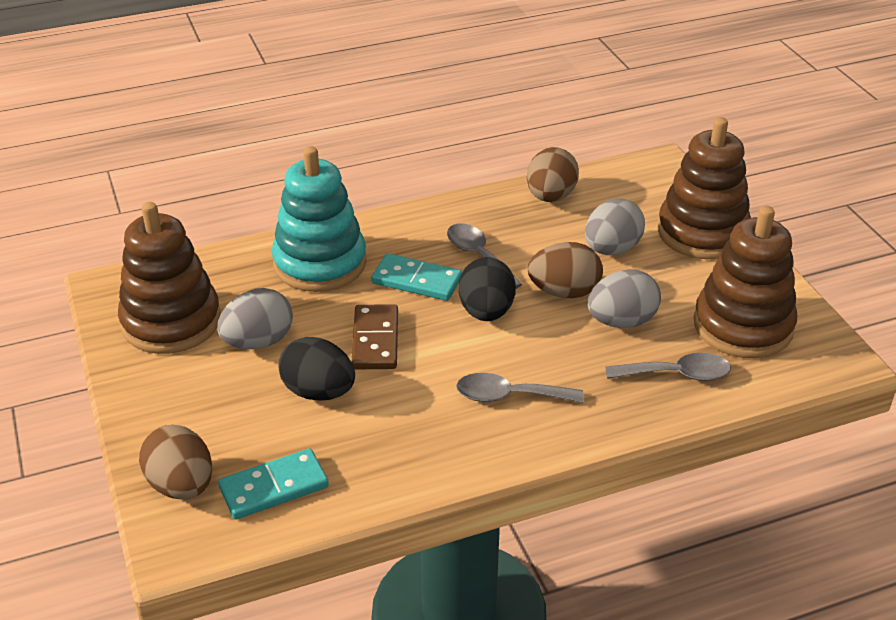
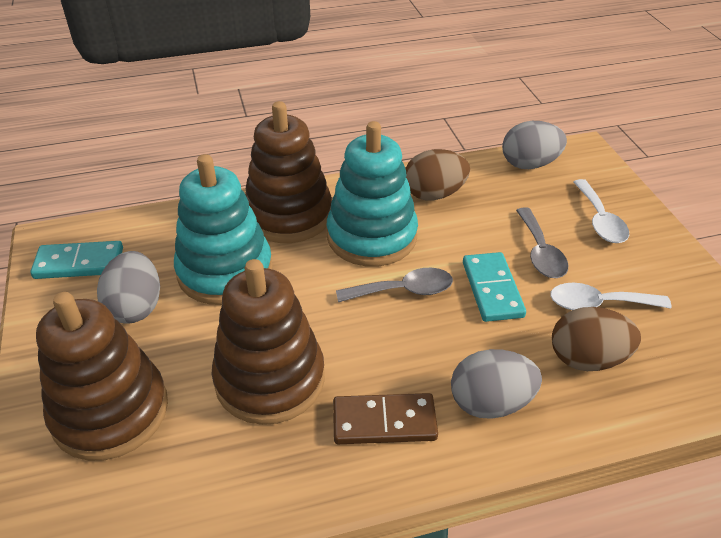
black egg: 2 -> 0
brown egg: 3 -> 2
grey spoon: 3 -> 2
turquoise stacking toy: 1 -> 2
white spoon: 0 -> 2

